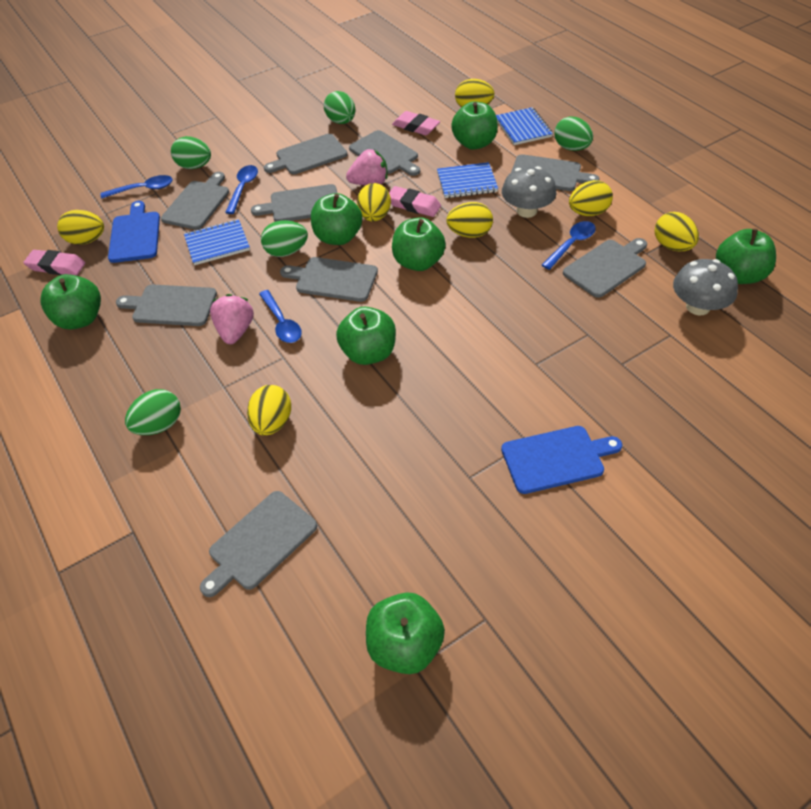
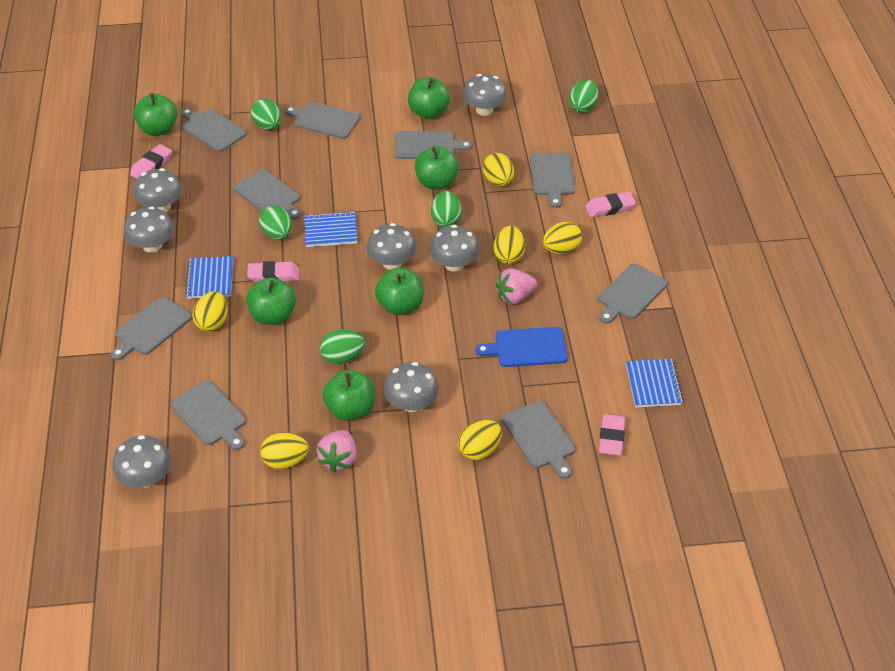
blue cutting board: 2 -> 1
blue spoon: 4 -> 0
green apple: 7 -> 6
grey mushroom: 2 -> 7
pink eraser: 3 -> 4
yellow egg: 7 -> 6

